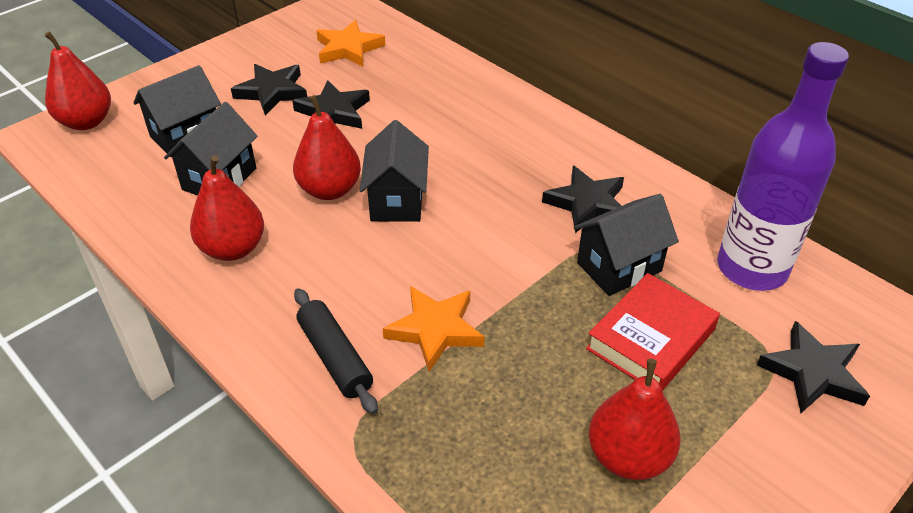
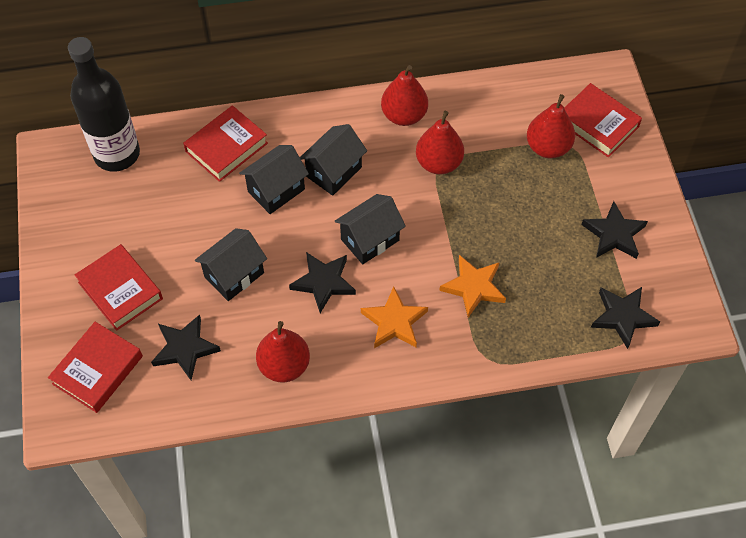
black bottle: 0 -> 1
black rolling pin: 1 -> 0
purple bottle: 1 -> 0
red book: 1 -> 4

